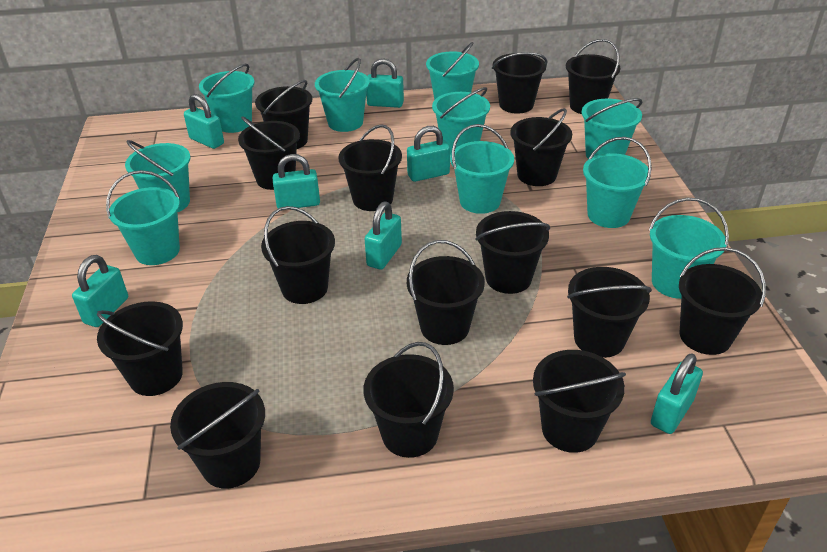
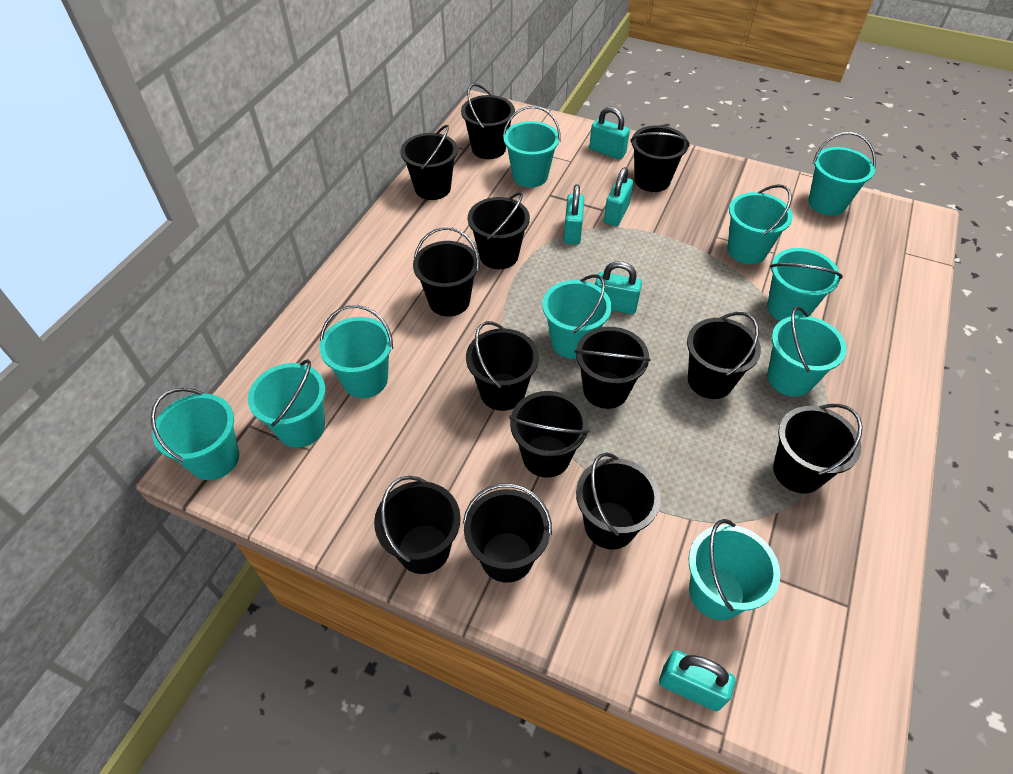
black bucket: 15 -> 13
turquoise padlock: 7 -> 5

